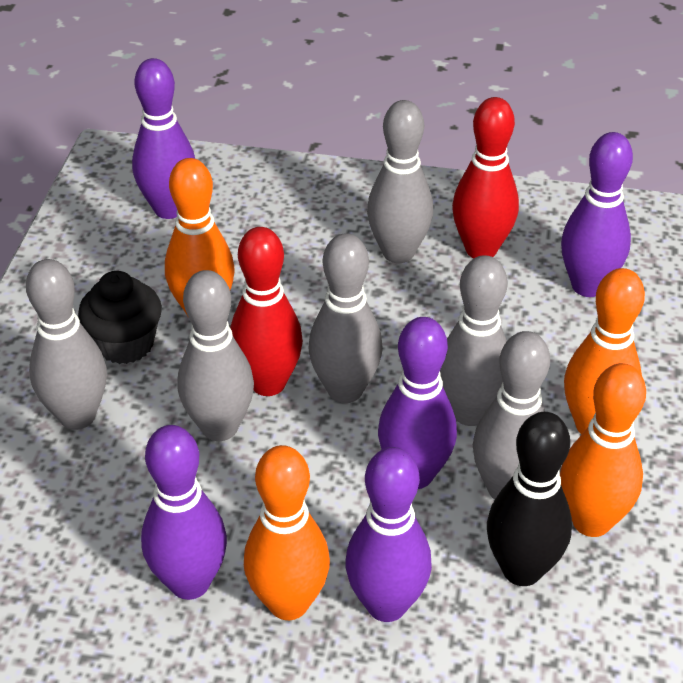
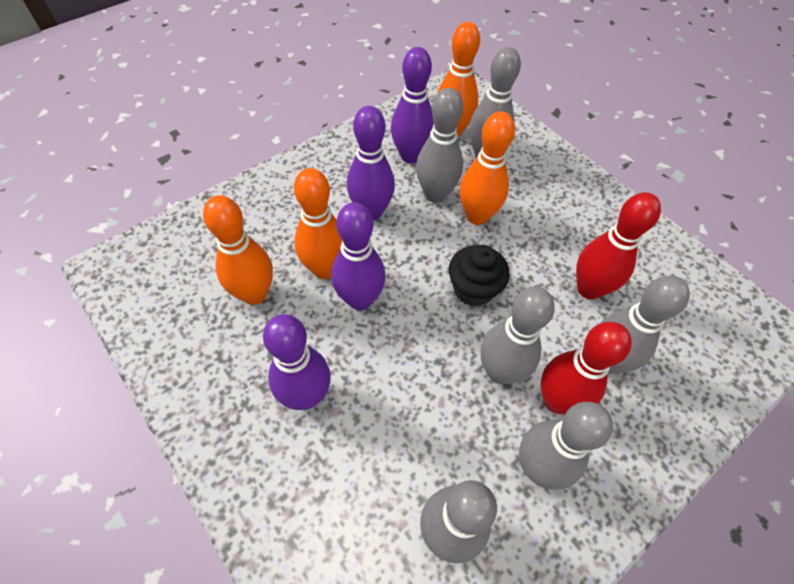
black bowling pin: 1 -> 0
purple bowling pin: 5 -> 4

